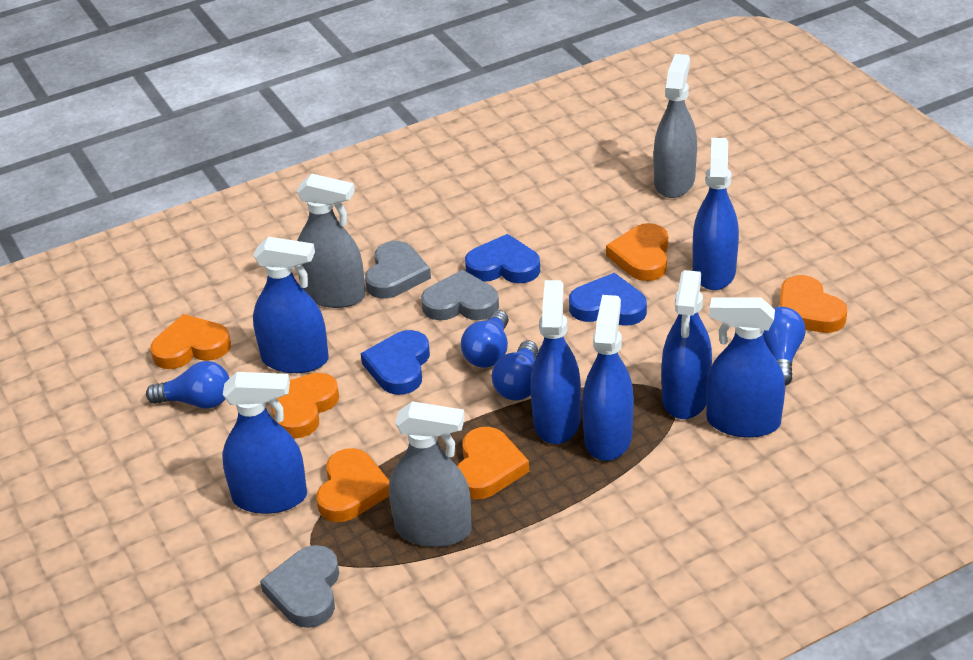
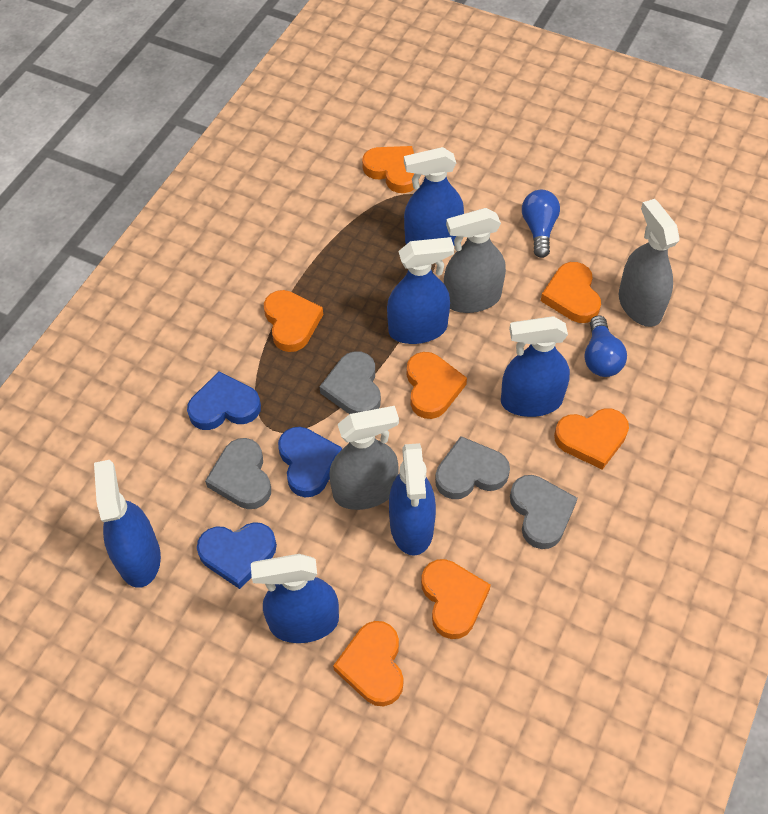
blue light bulb: 4 -> 2
blue spray bottle: 7 -> 6
grey heart: 3 -> 4
orange heart: 6 -> 7

